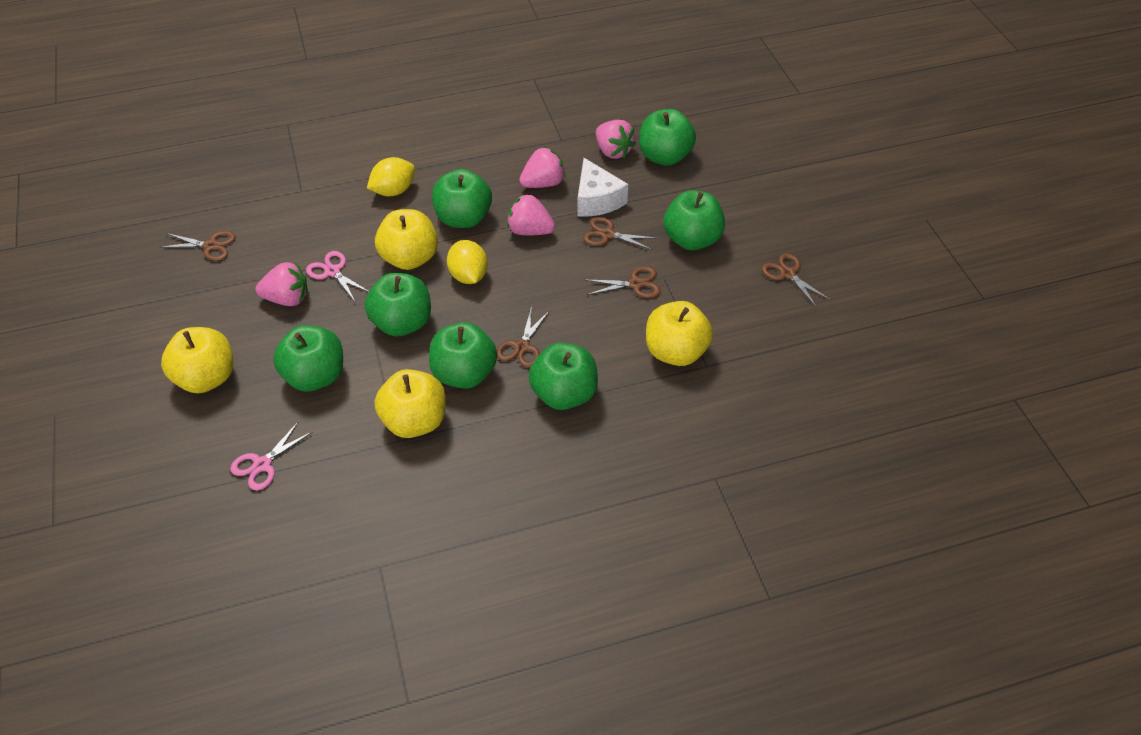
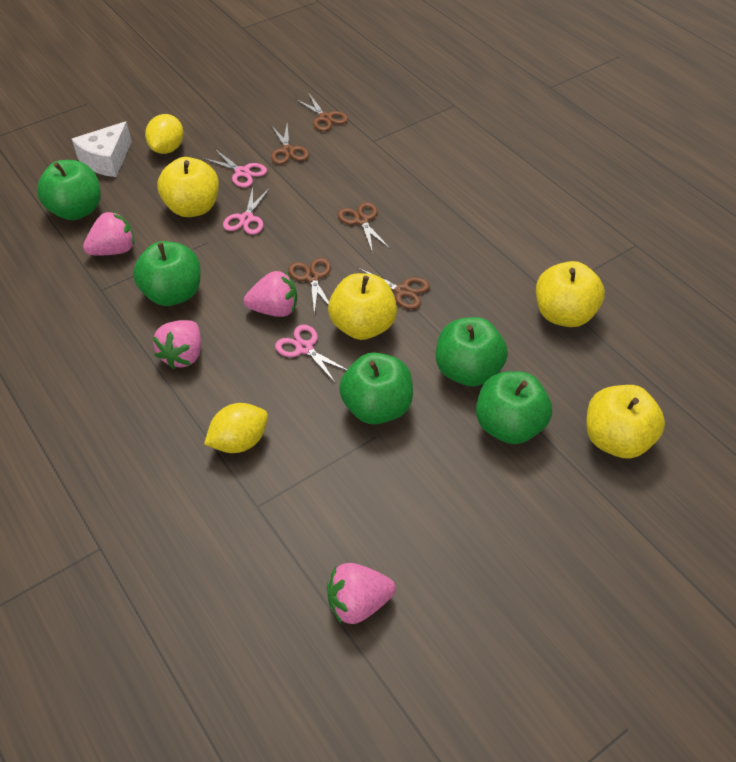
green apple: 7 -> 5
pink scissors: 2 -> 3

